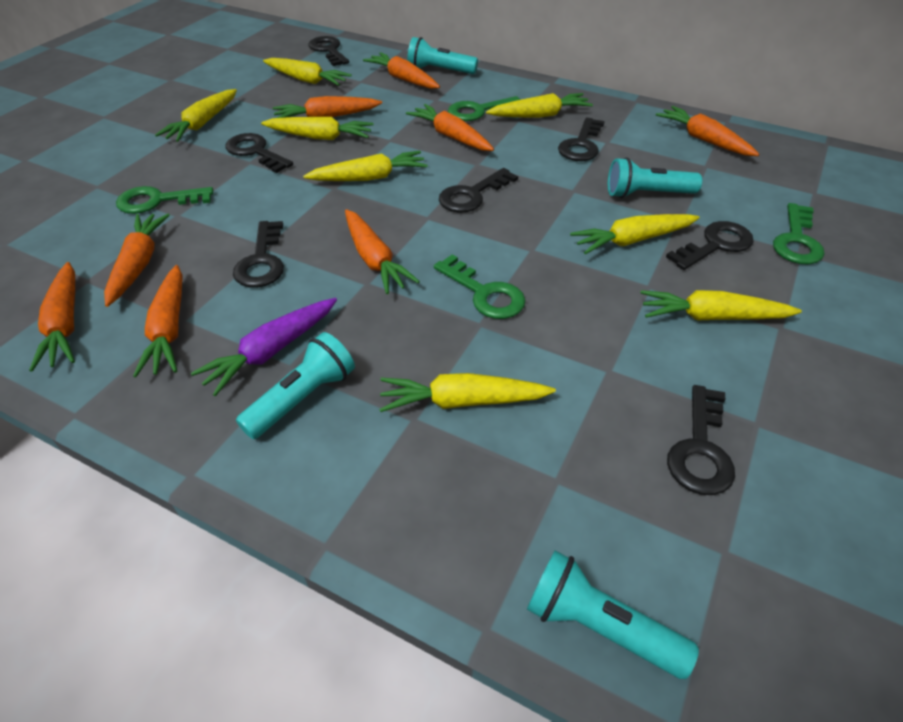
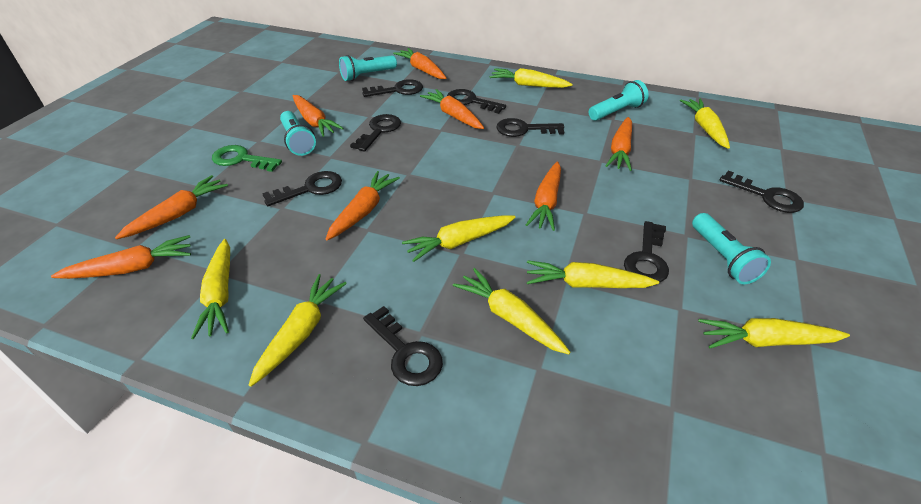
black key: 7 -> 8
green key: 4 -> 1
purple carrot: 1 -> 0

